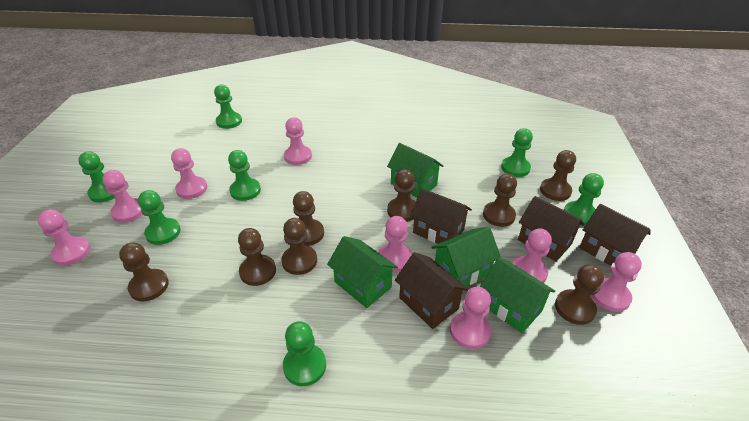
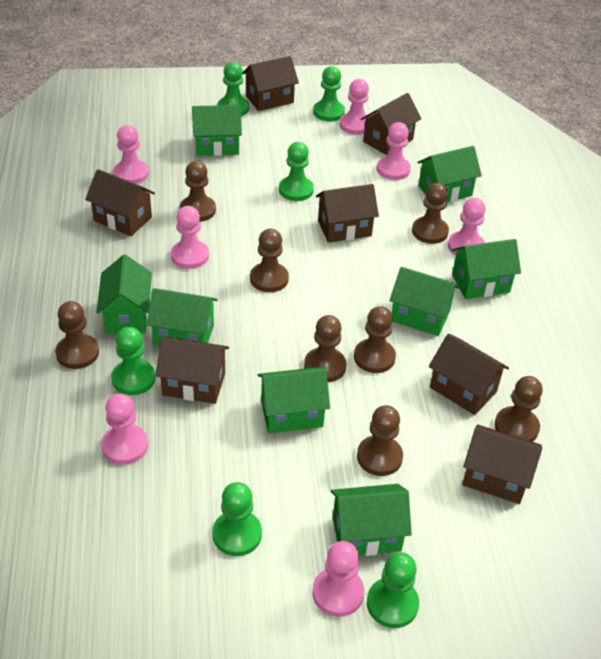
brown house: 4 -> 7
green house: 4 -> 8
green pawn: 7 -> 6
pink pawn: 8 -> 7

